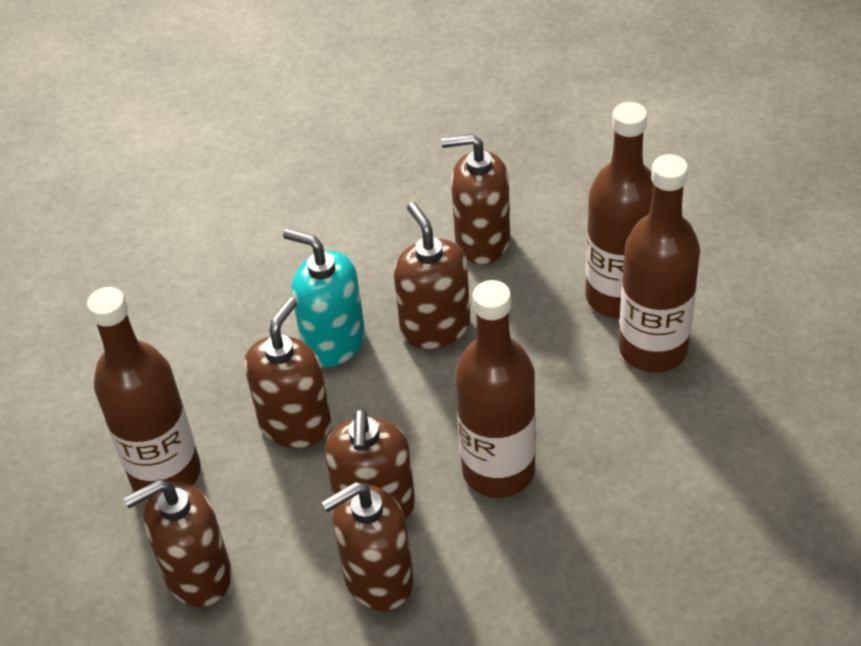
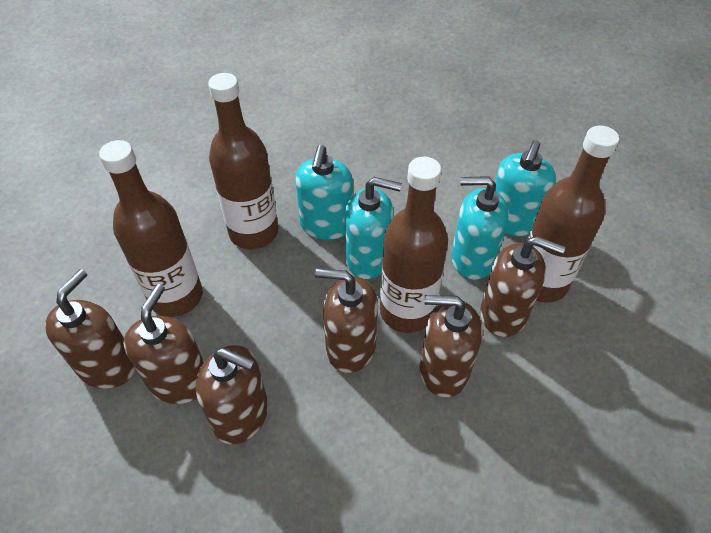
turquoise soap dispenser: 1 -> 4

